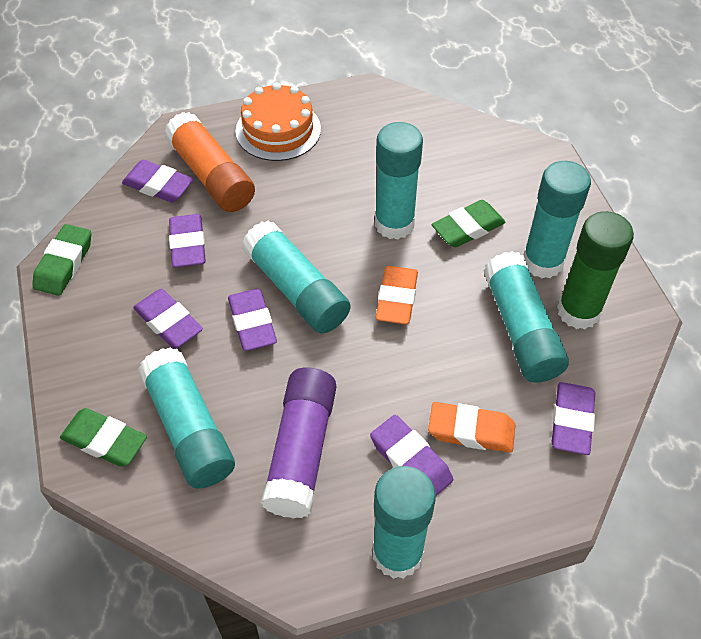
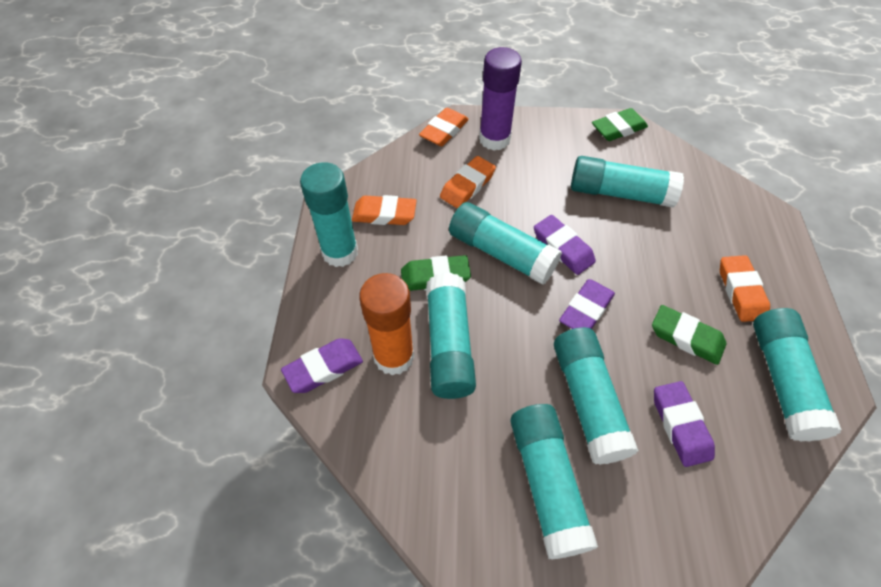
green glue stick: 1 -> 0
orange cake: 1 -> 0
orange eraser: 2 -> 4
purple eraser: 6 -> 4
turquoise glue stick: 6 -> 7

